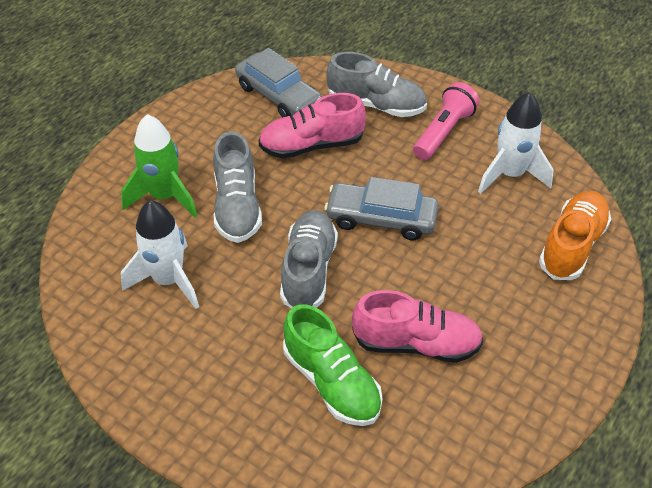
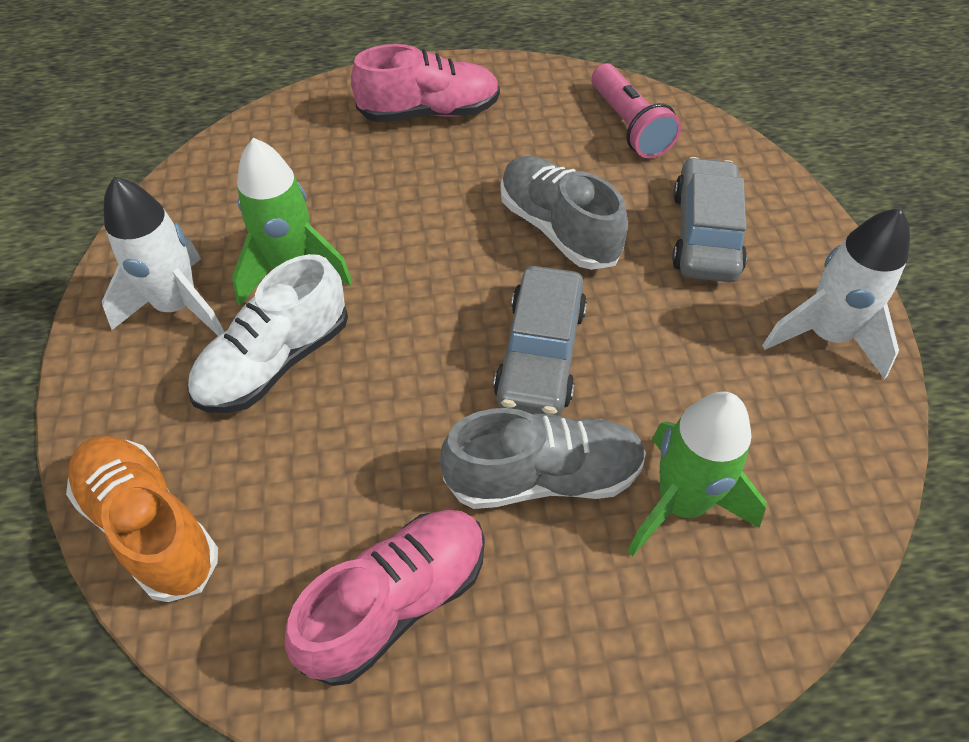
green rocket: 1 -> 2
green shoe: 1 -> 0
grey shoe: 3 -> 2
white shoe: 0 -> 1

